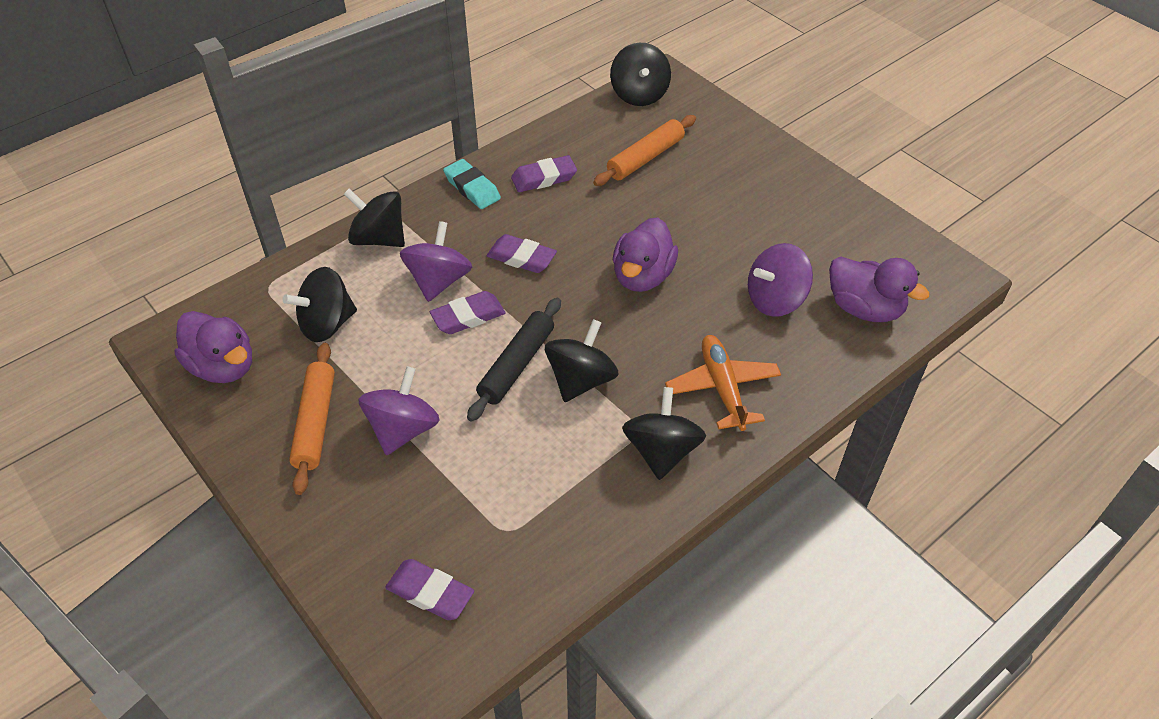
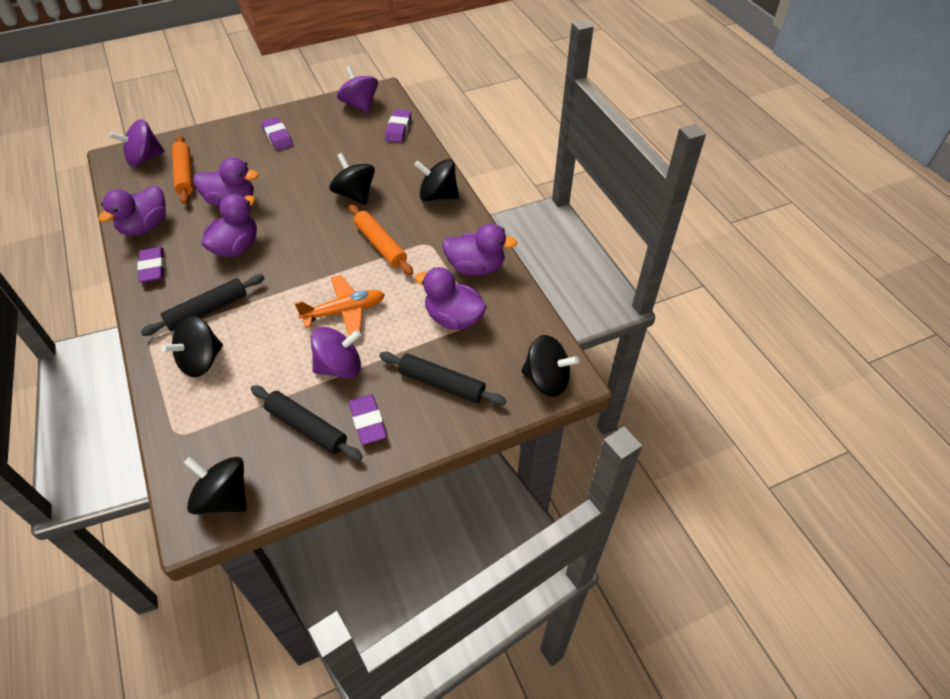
black rolling pin: 1 -> 3
purple duck: 3 -> 5
turquoise eraser: 1 -> 0

